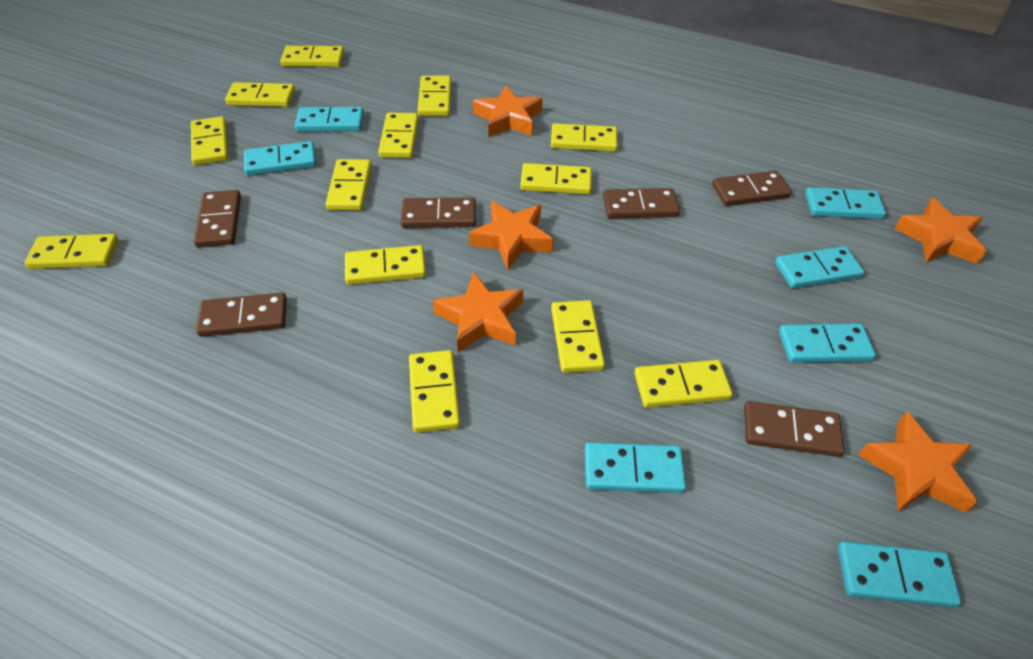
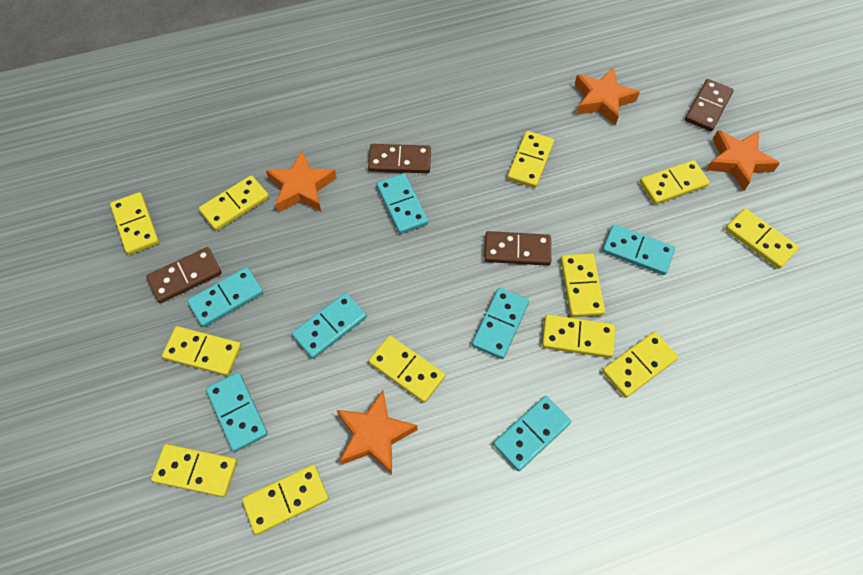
brown domino: 6 -> 4
orange star: 5 -> 4
yellow domino: 13 -> 12

